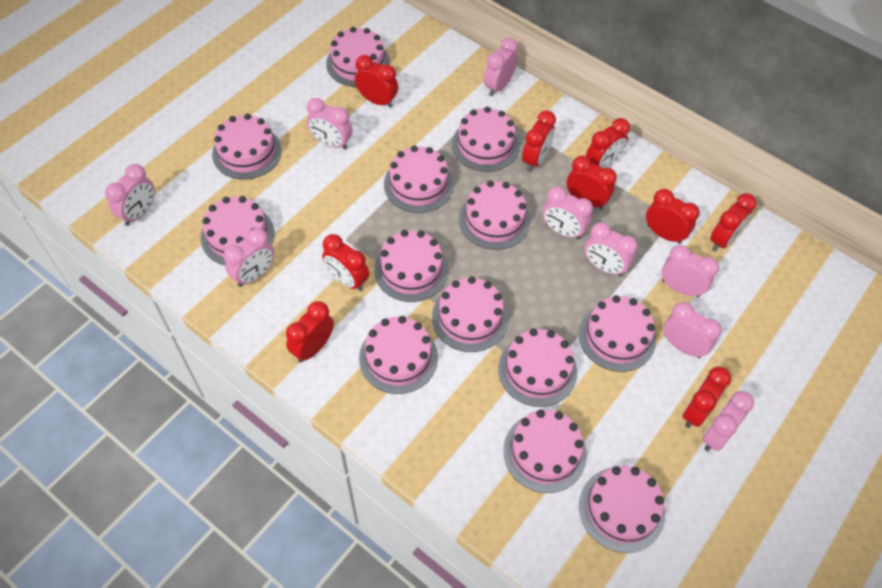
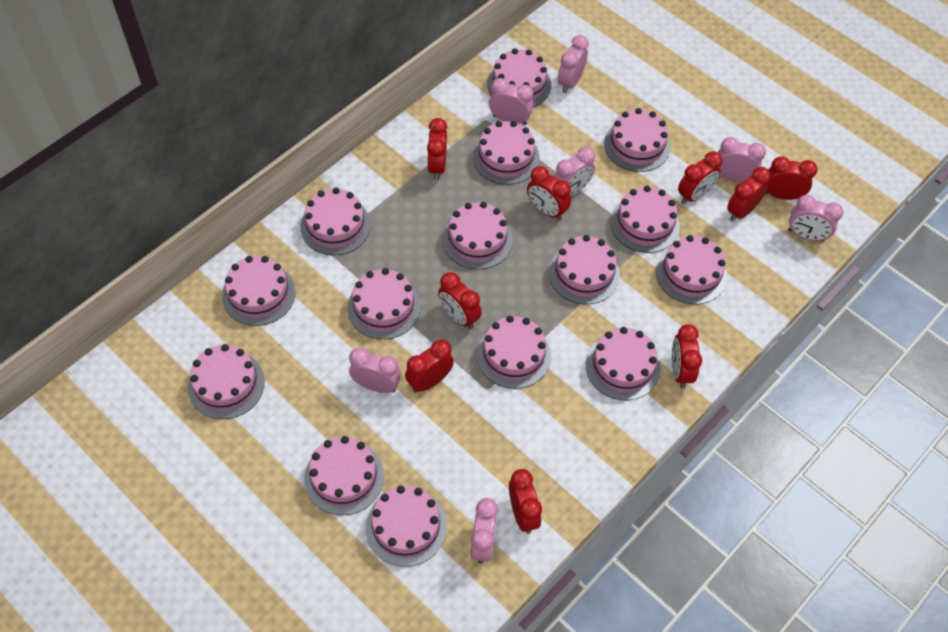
pink cake: 13 -> 15
pink clock: 9 -> 7

